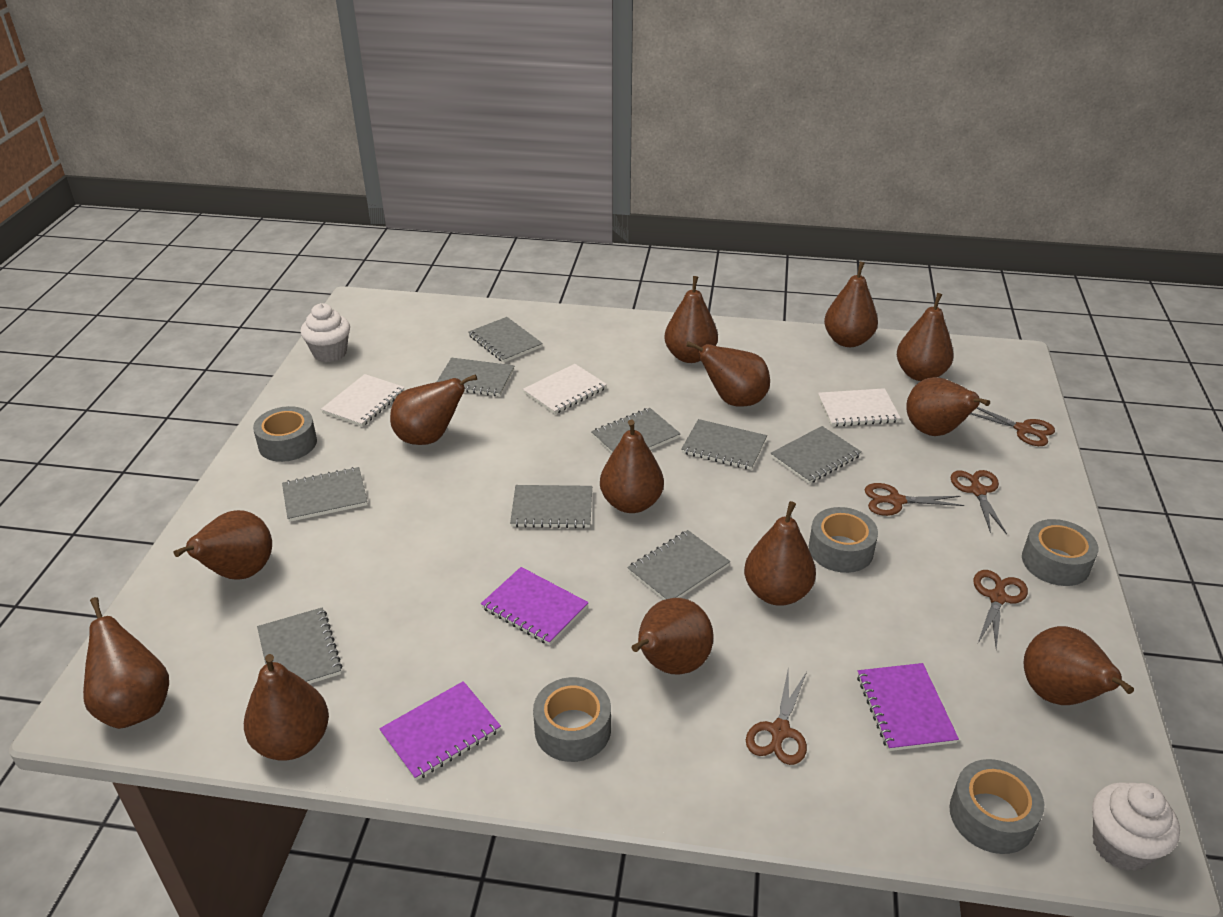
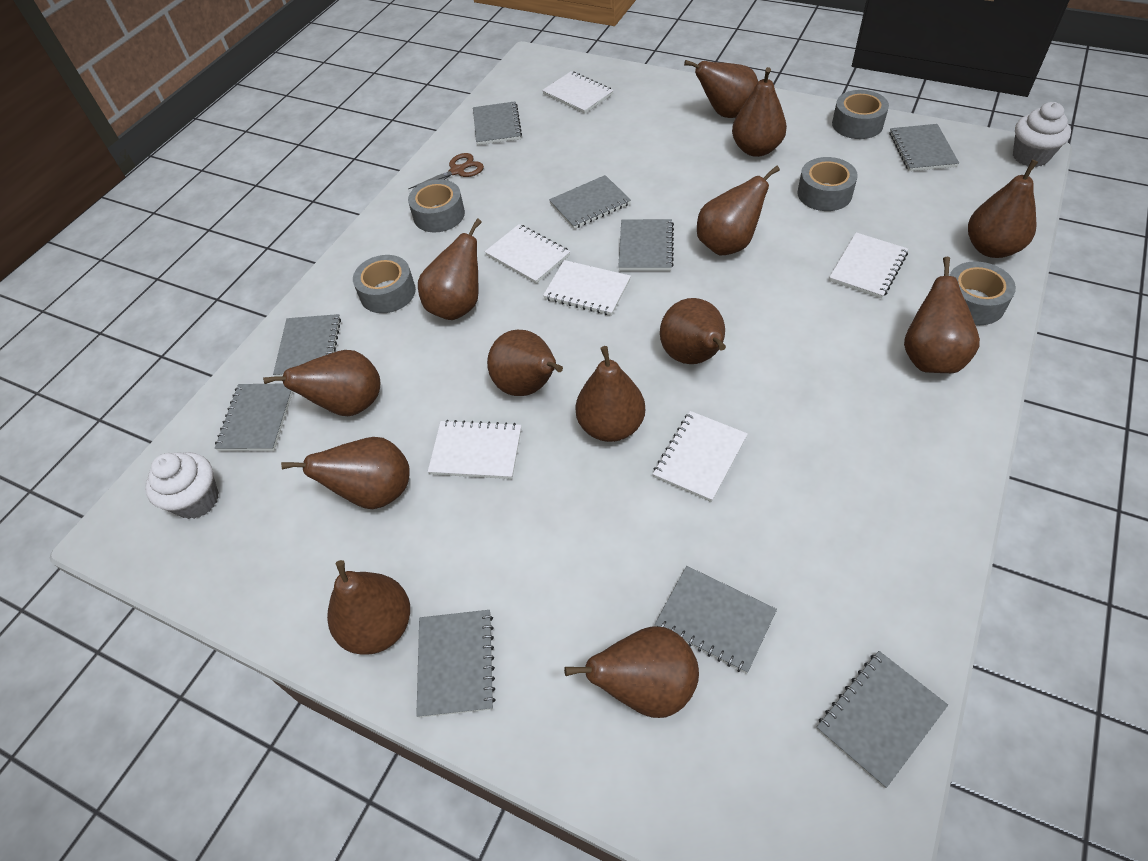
brown scissors: 5 -> 1
purple notebook: 3 -> 0
white notebook: 3 -> 6

